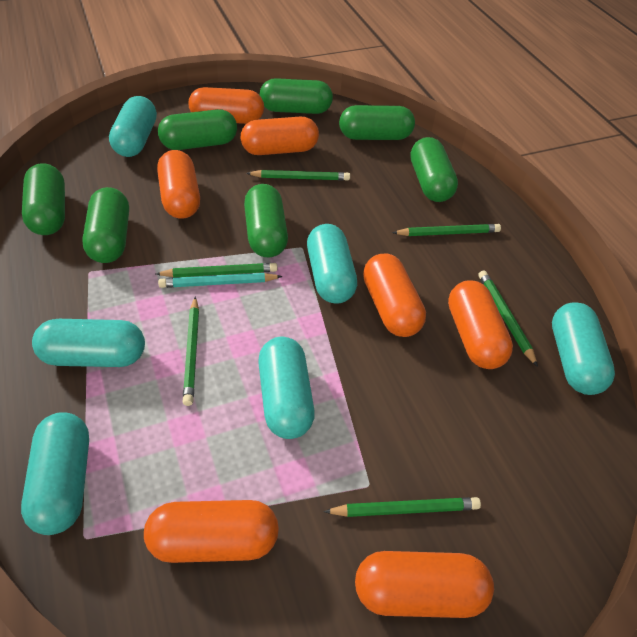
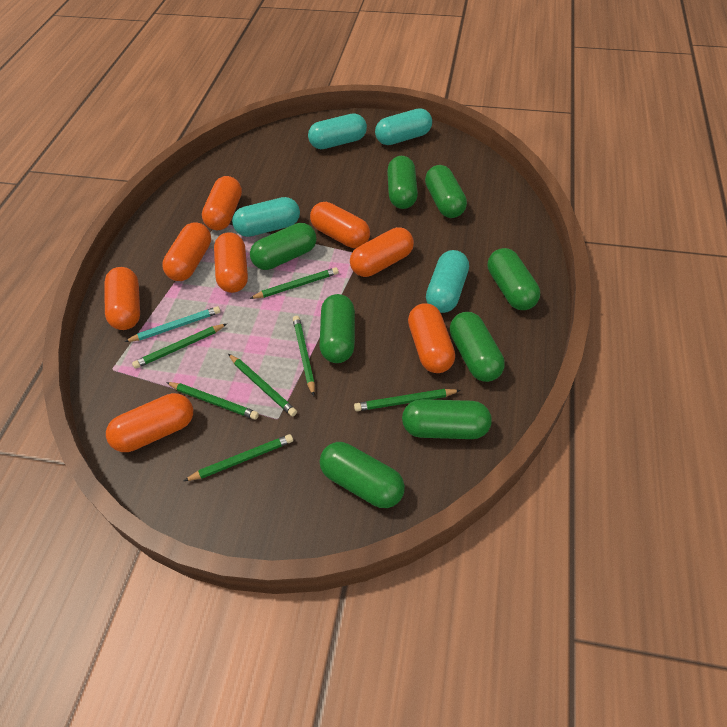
green capsule: 7 -> 8
green pencil: 6 -> 7
orange capsule: 7 -> 8
turquoise capsule: 6 -> 4

